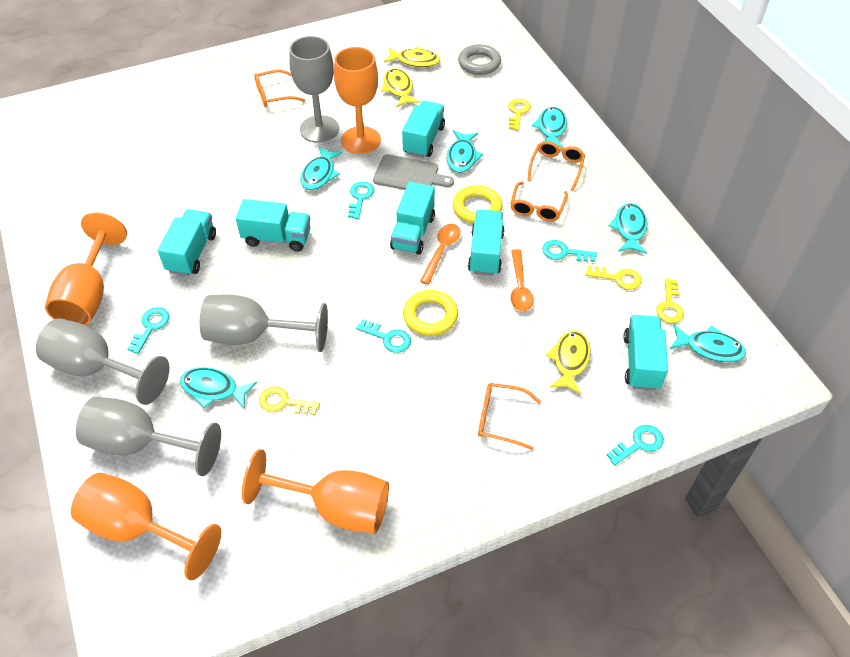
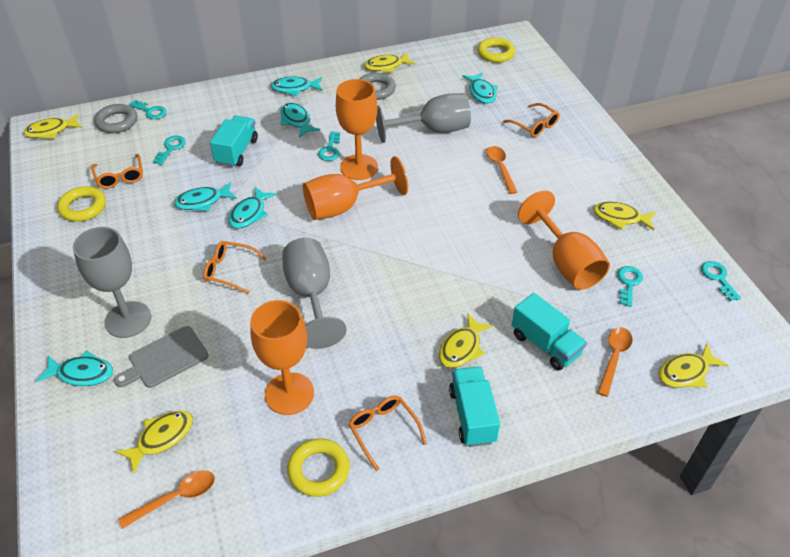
grey goblet: 4 -> 3
grey ring: 1 -> 2
orange spoon: 2 -> 3
turquoise truck: 6 -> 3
yellow fish: 3 -> 6
yellow key: 4 -> 0
yellow ring: 2 -> 3

